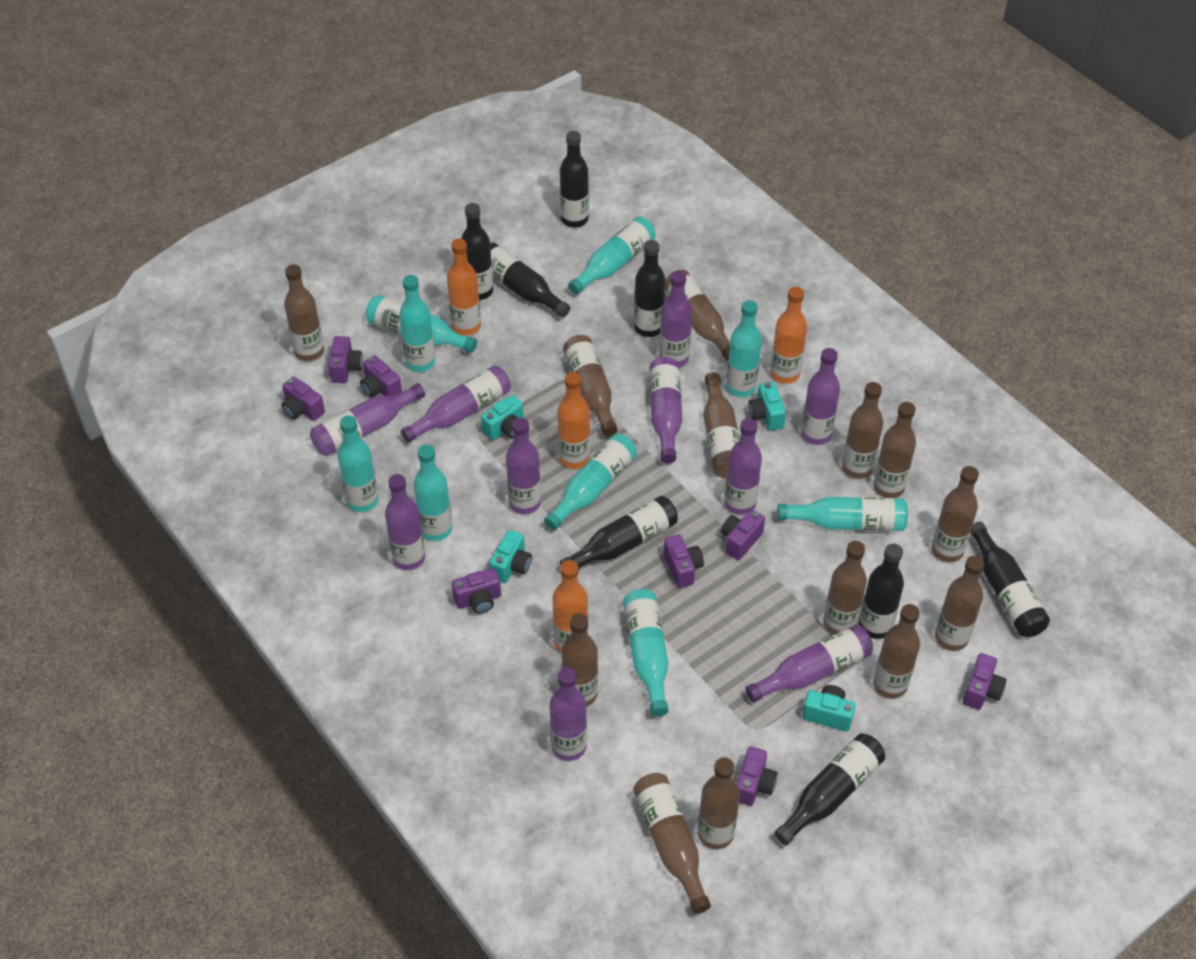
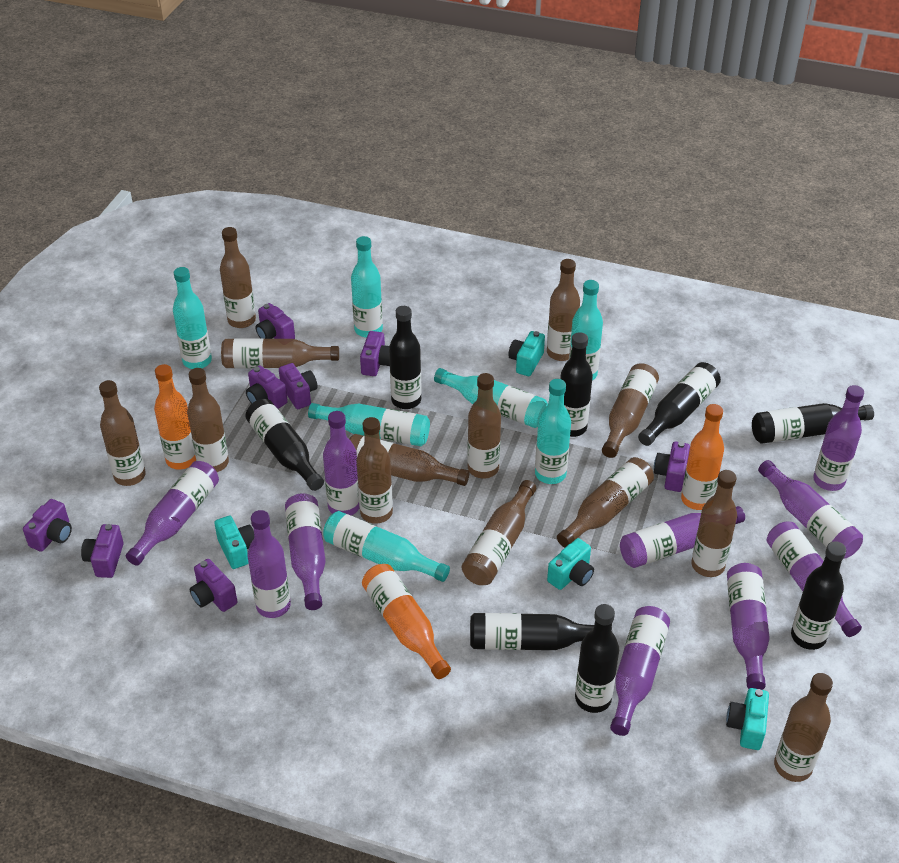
orange bottle: 4 -> 3
turquoise bottle: 9 -> 7

